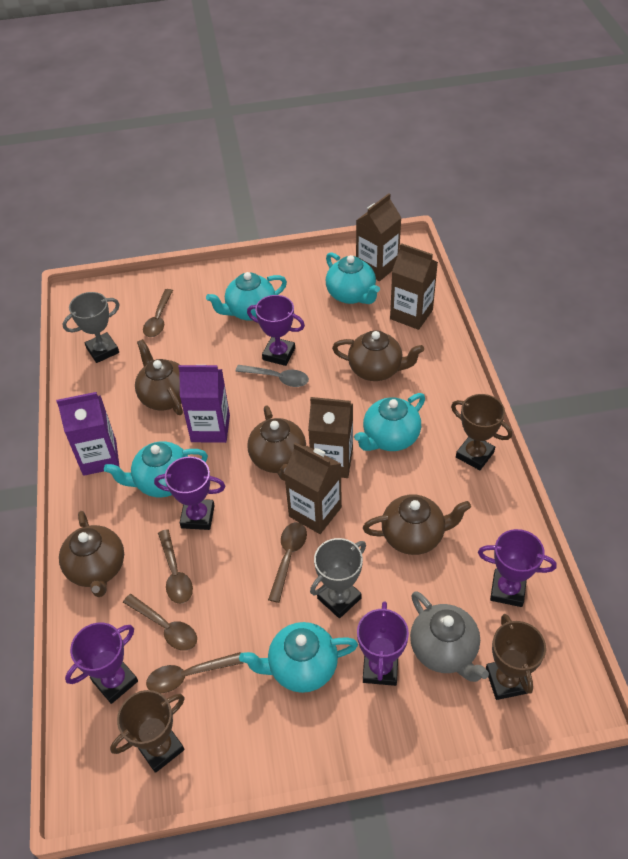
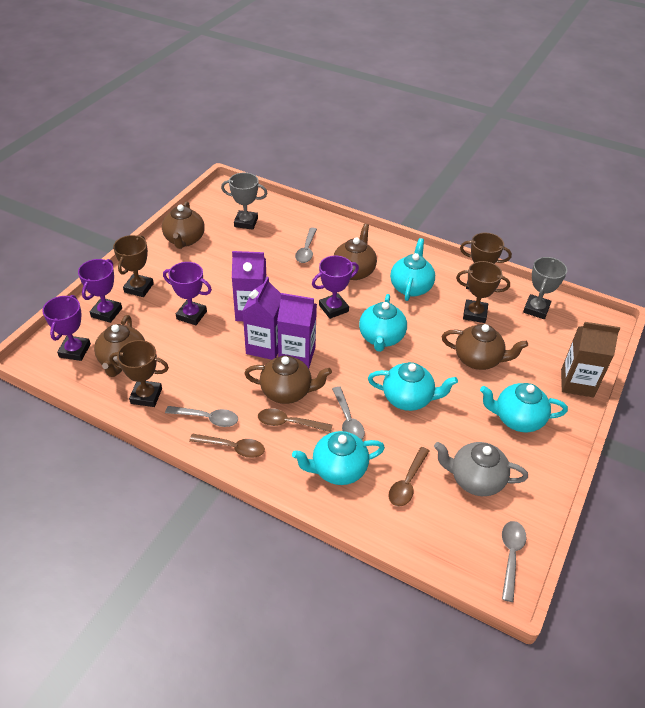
brown carton: 4 -> 1
brown spoon: 5 -> 3
brown trophy: 3 -> 4
grey spoon: 1 -> 4
purple carton: 2 -> 3
purple trophy: 5 -> 4

